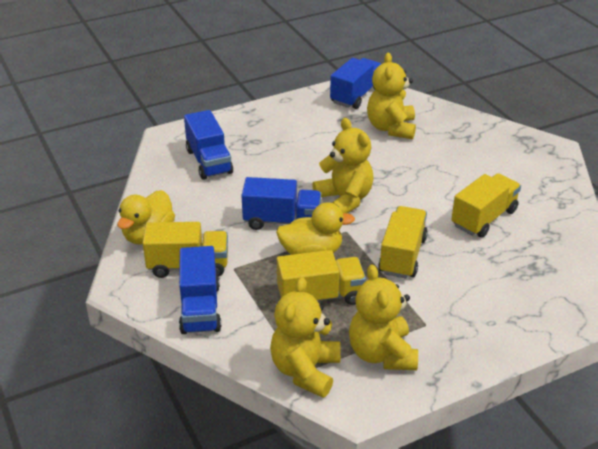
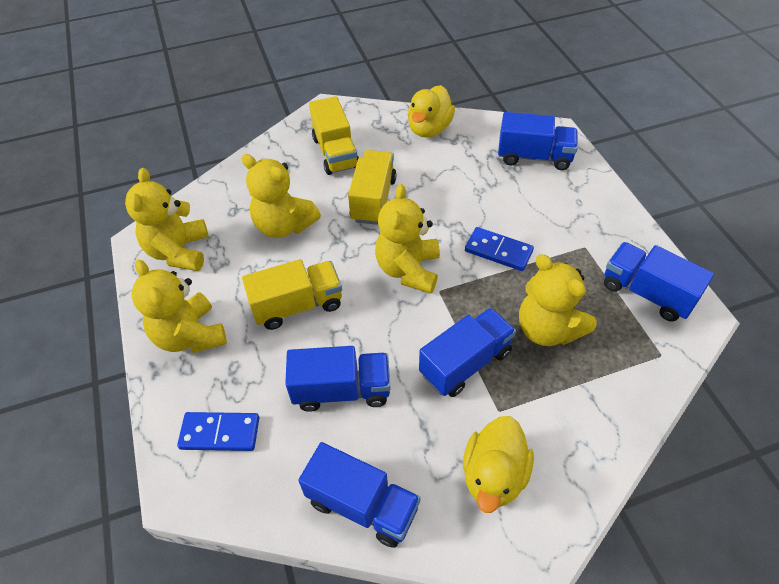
blue domino: 0 -> 2
blue truck: 4 -> 5
yellow teddy bear: 4 -> 5
yellow truck: 4 -> 3

